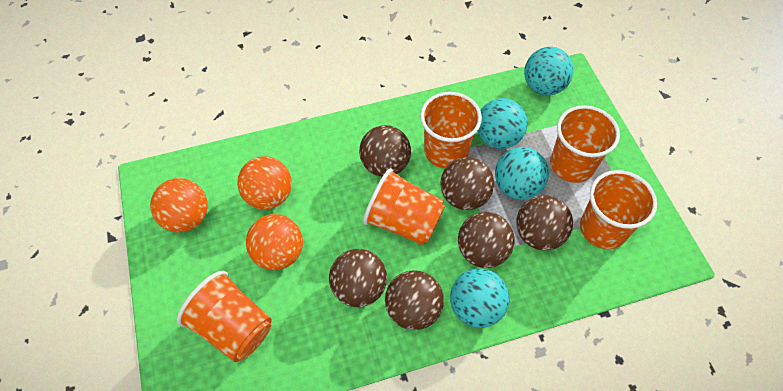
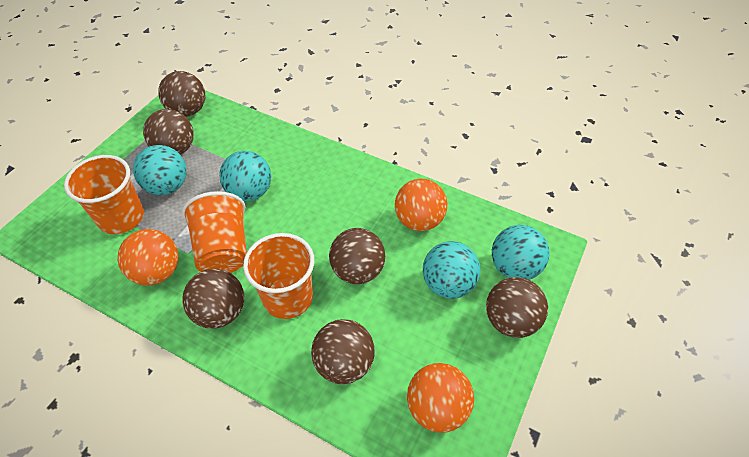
orange cup: 5 -> 3

